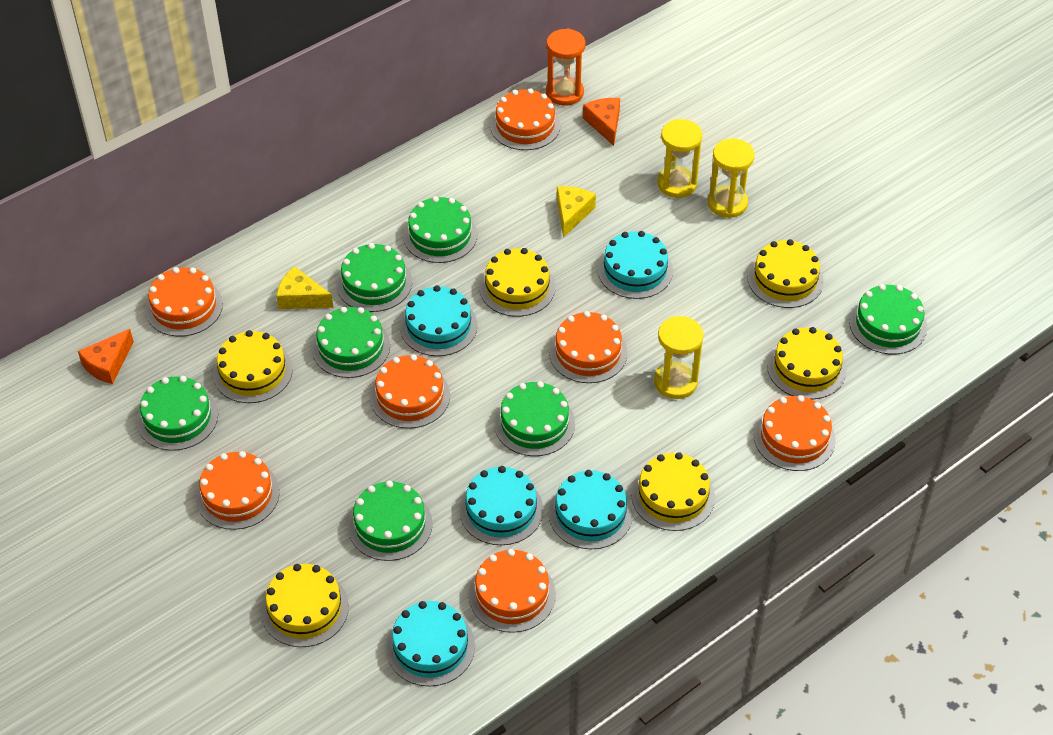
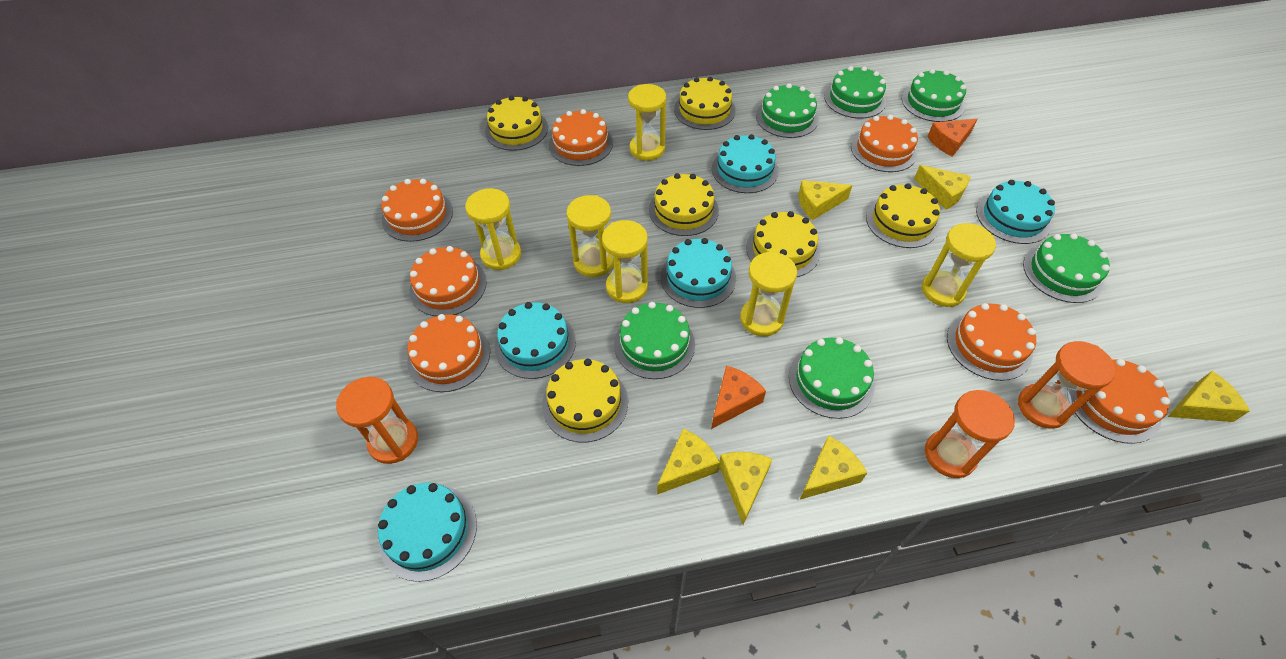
green cake: 7 -> 6
orange hourglass: 1 -> 3
yellow cheese: 2 -> 6
yellow hourglass: 3 -> 6

